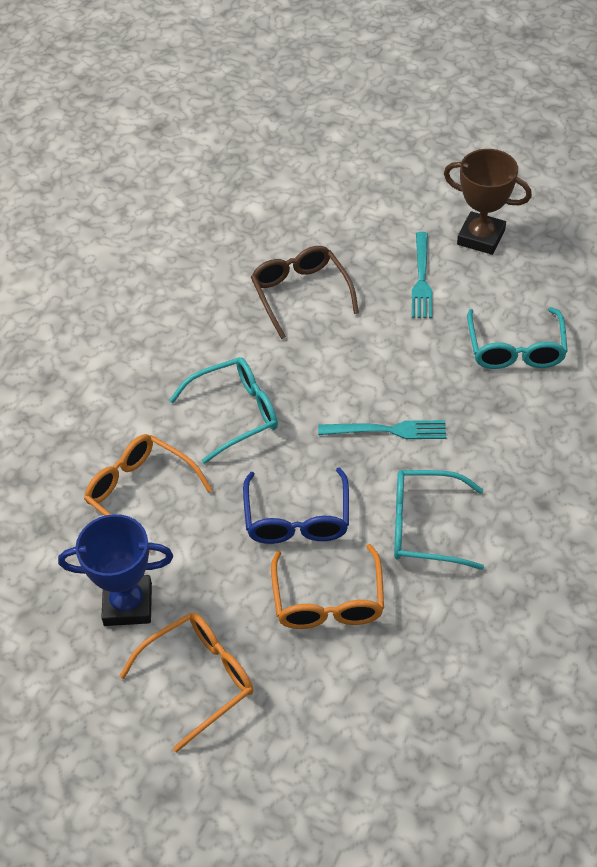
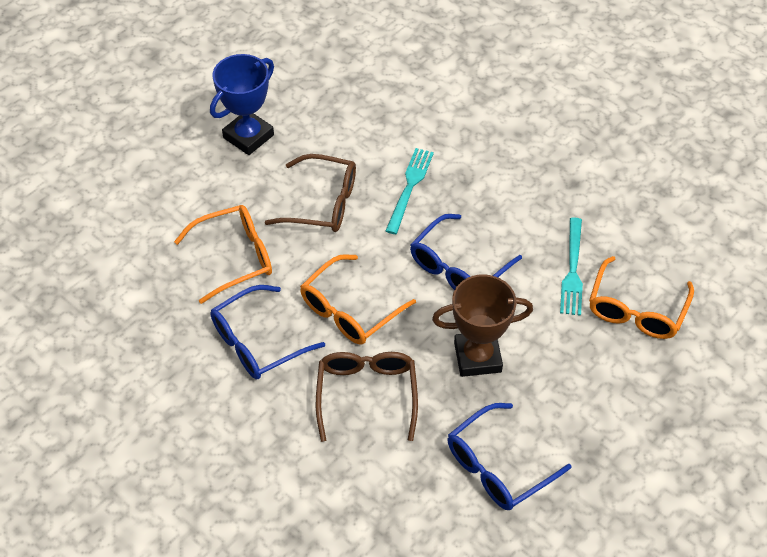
blue glasses: 1 -> 3
brown glasses: 1 -> 2
turquoise glasses: 3 -> 0

